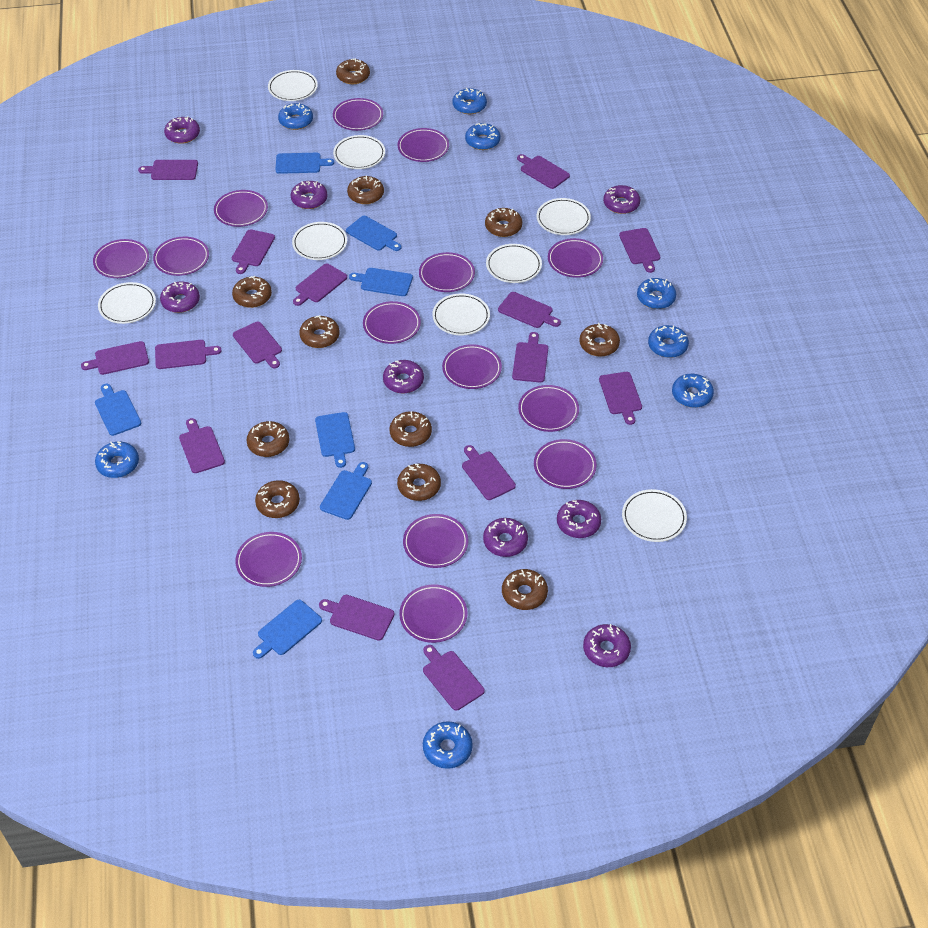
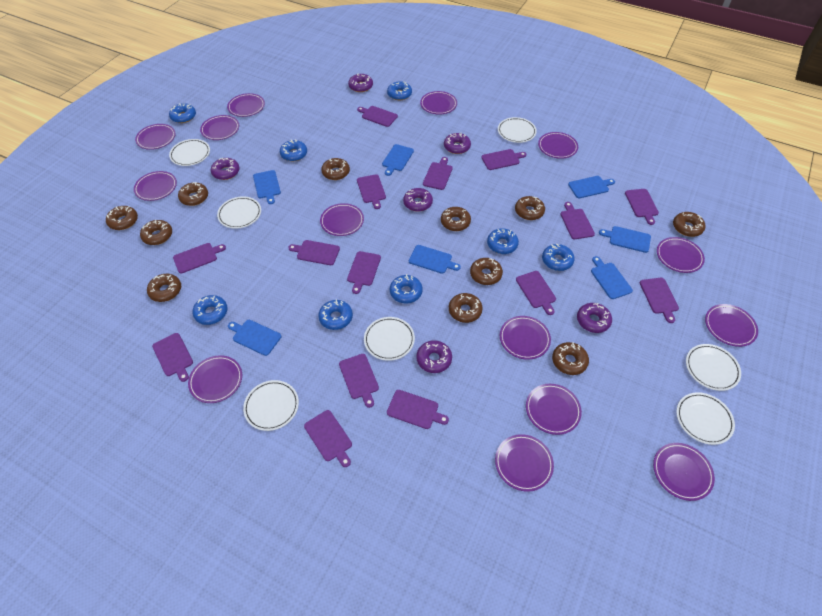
purple donut: 8 -> 6
white plate: 8 -> 7

